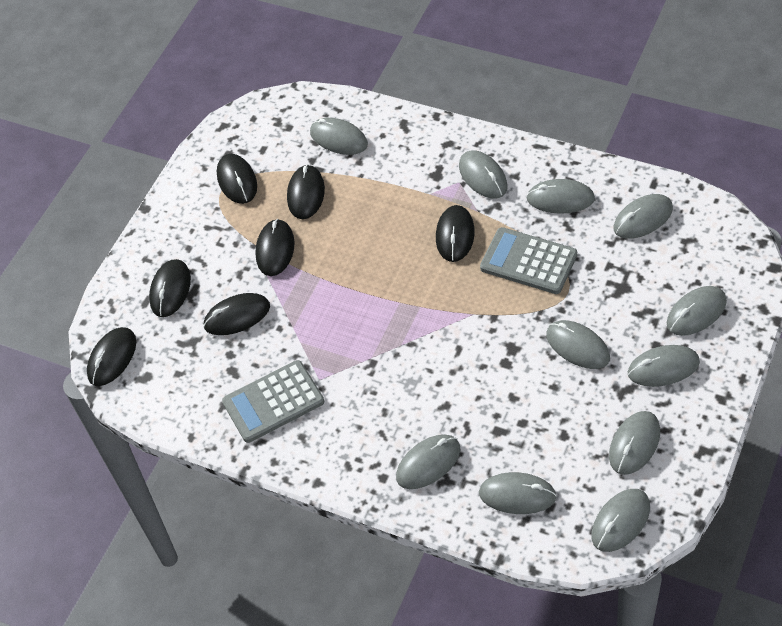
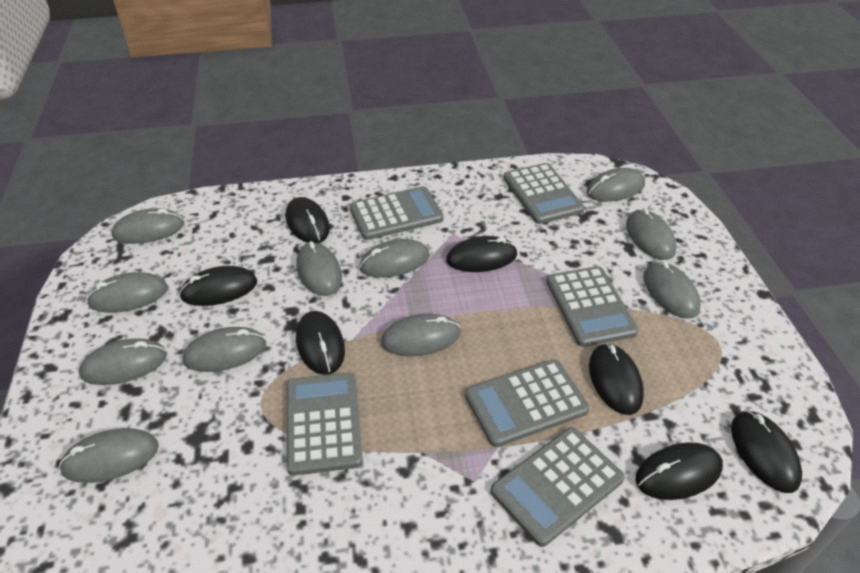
grey calculator: 2 -> 6

